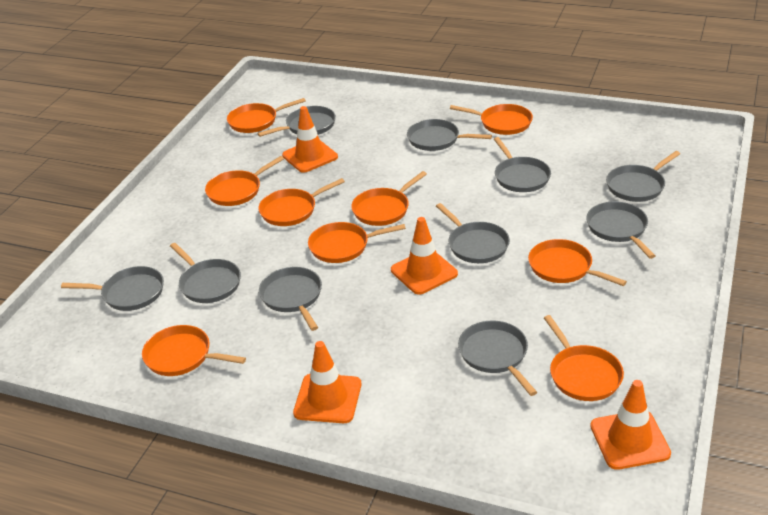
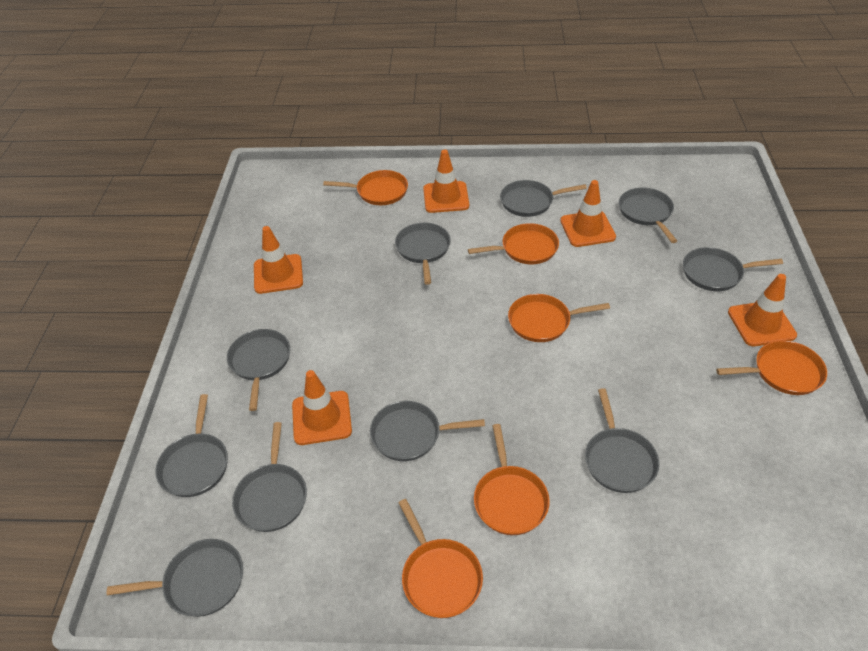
orange pan: 9 -> 6
orange traffic cone: 4 -> 5

